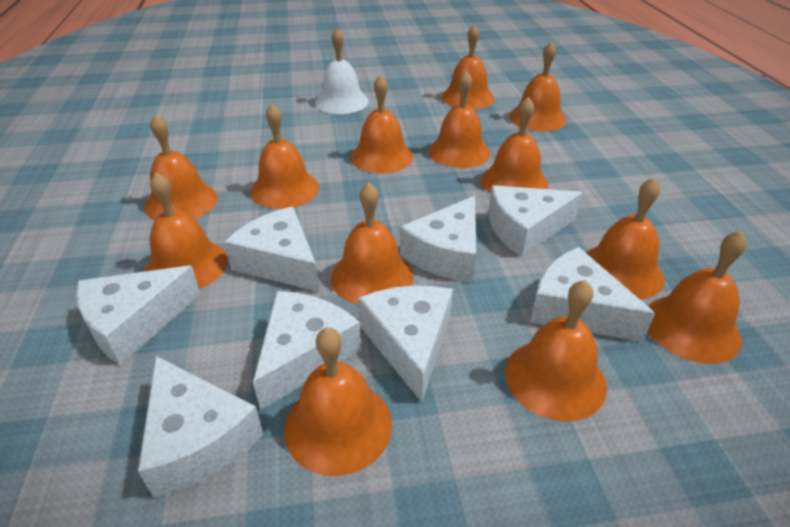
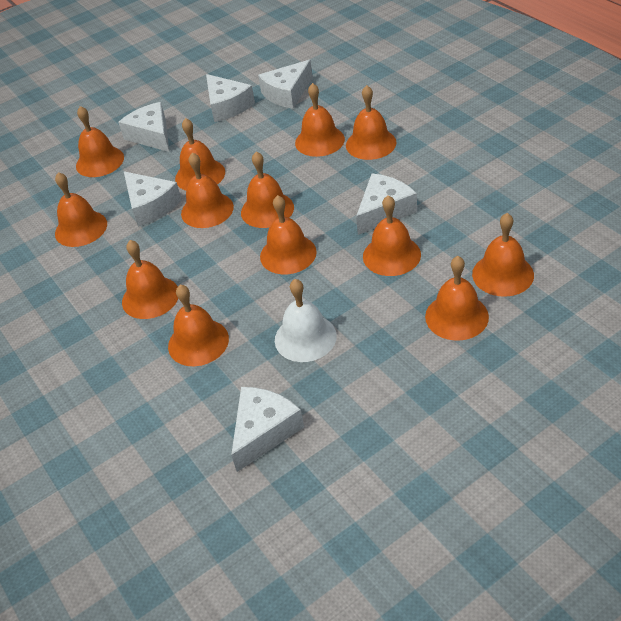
white cheese: 8 -> 6

